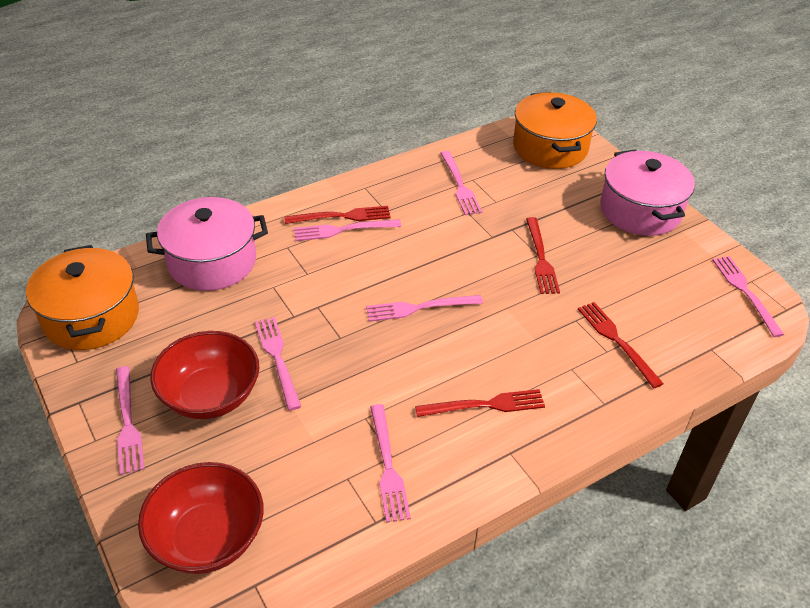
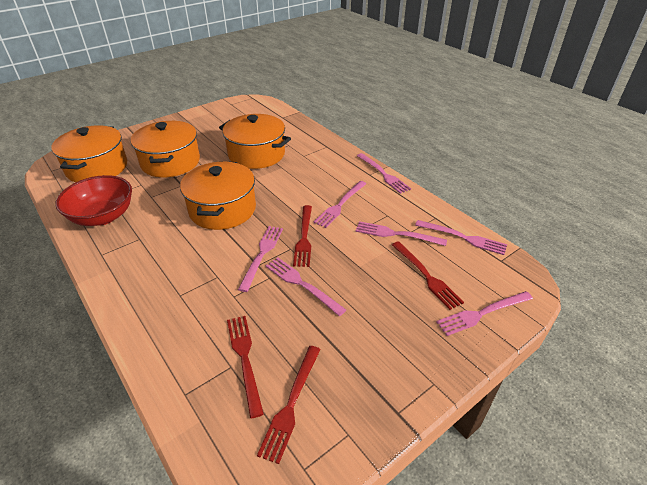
orange pot: 2 -> 4
pink pot: 2 -> 0
red bowl: 2 -> 1

